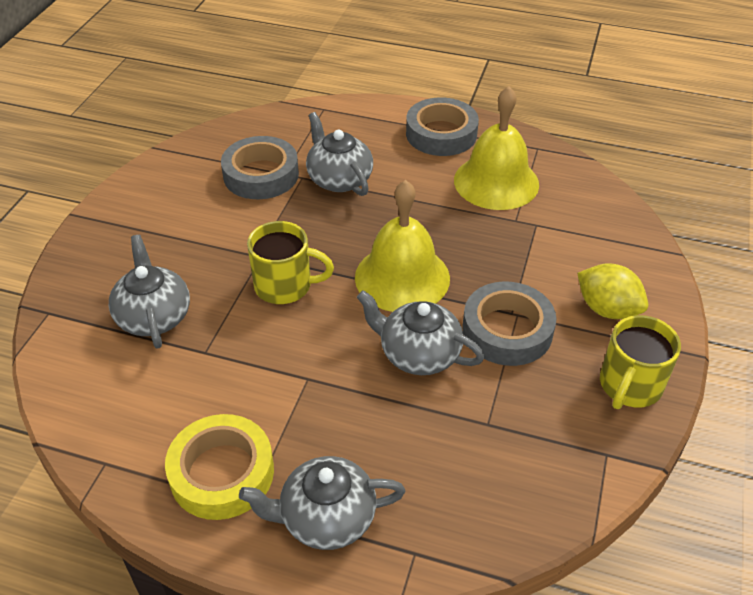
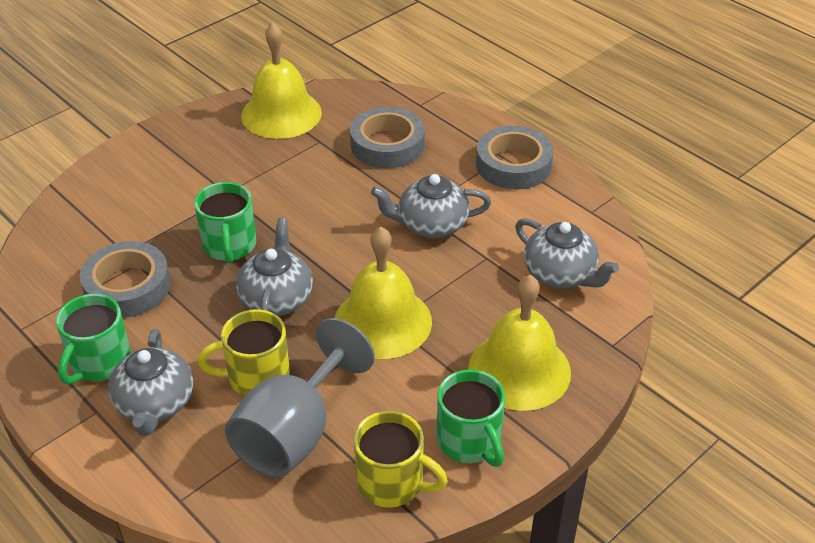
green mug: 0 -> 3
grey goblet: 0 -> 1
yellow bell: 2 -> 3
yellow lemon: 1 -> 0
yellow tape: 1 -> 0

